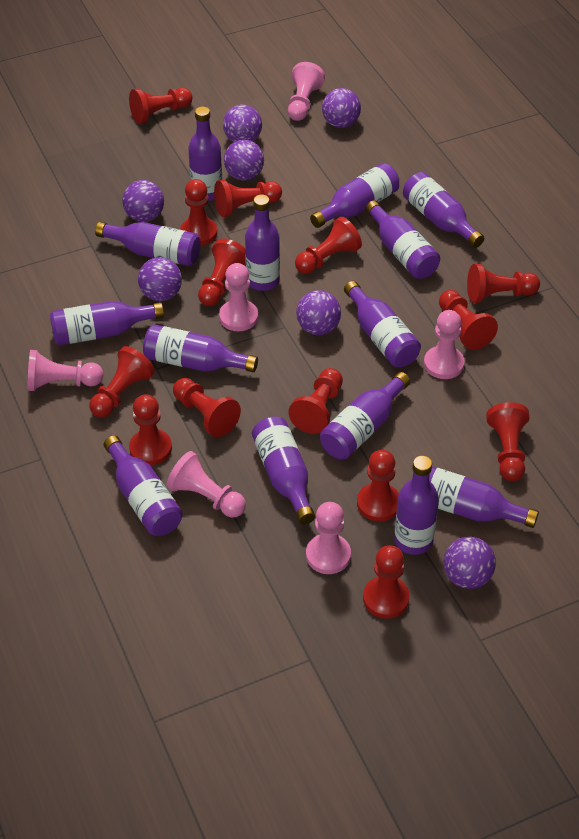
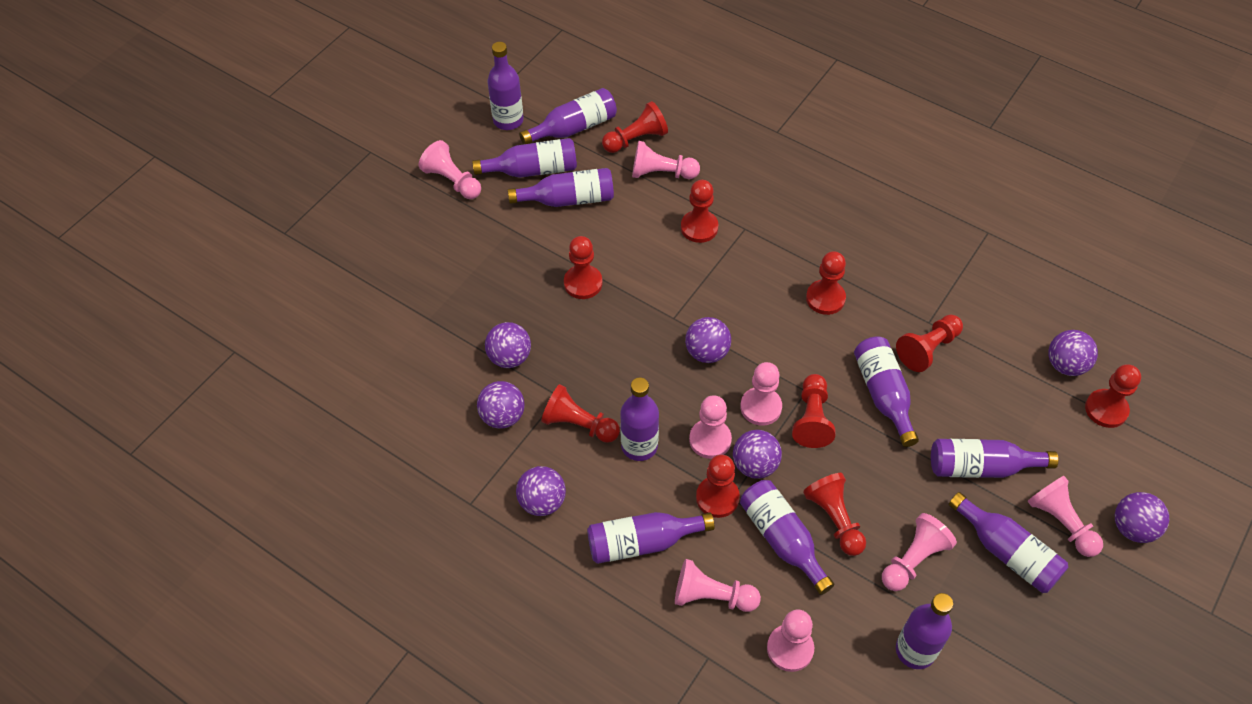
pink pawn: 6 -> 8
purple bottle: 14 -> 11
red pawn: 14 -> 10

